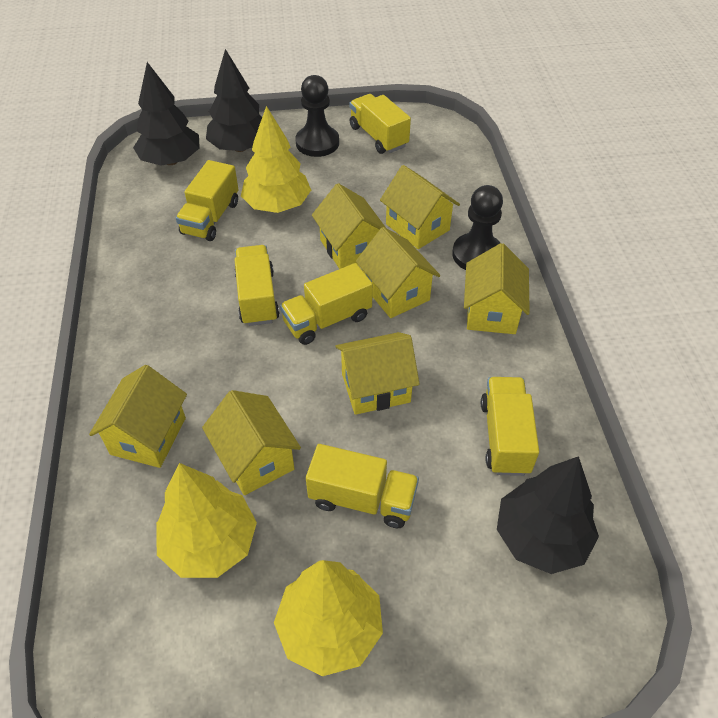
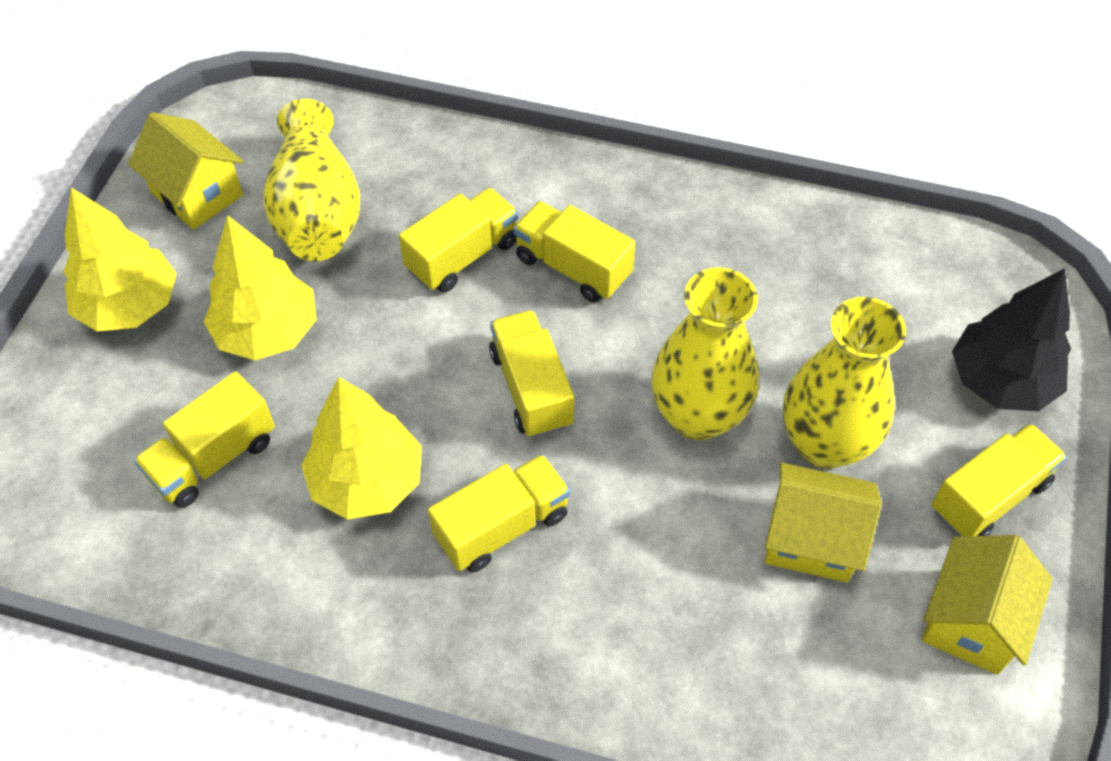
black pawn: 2 -> 0
black tree: 3 -> 1
yellow house: 7 -> 3
yellow vase: 0 -> 3

